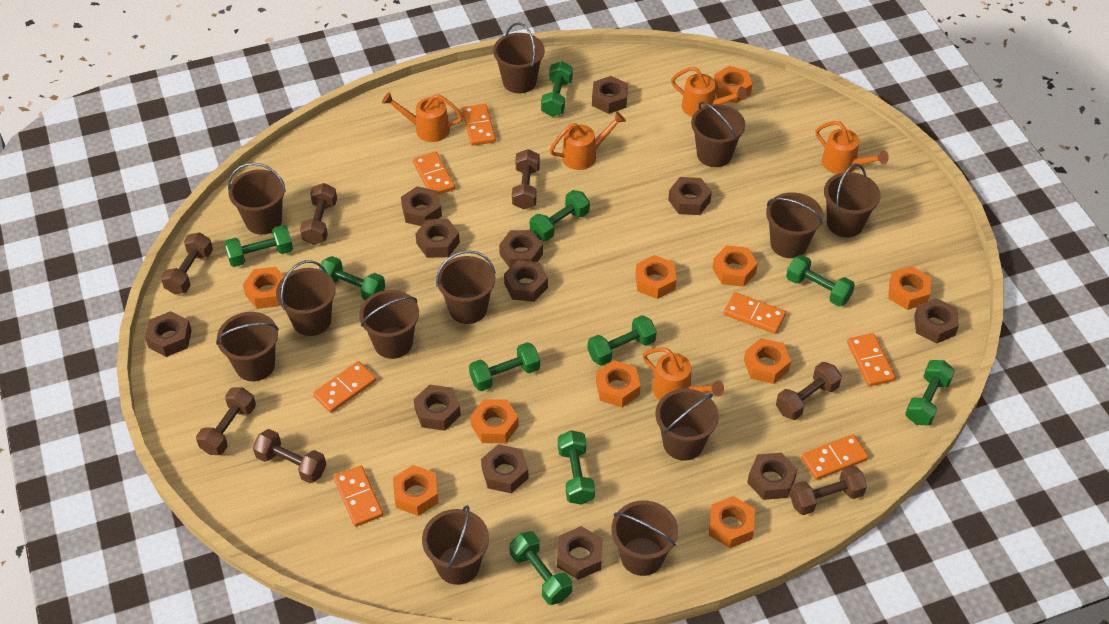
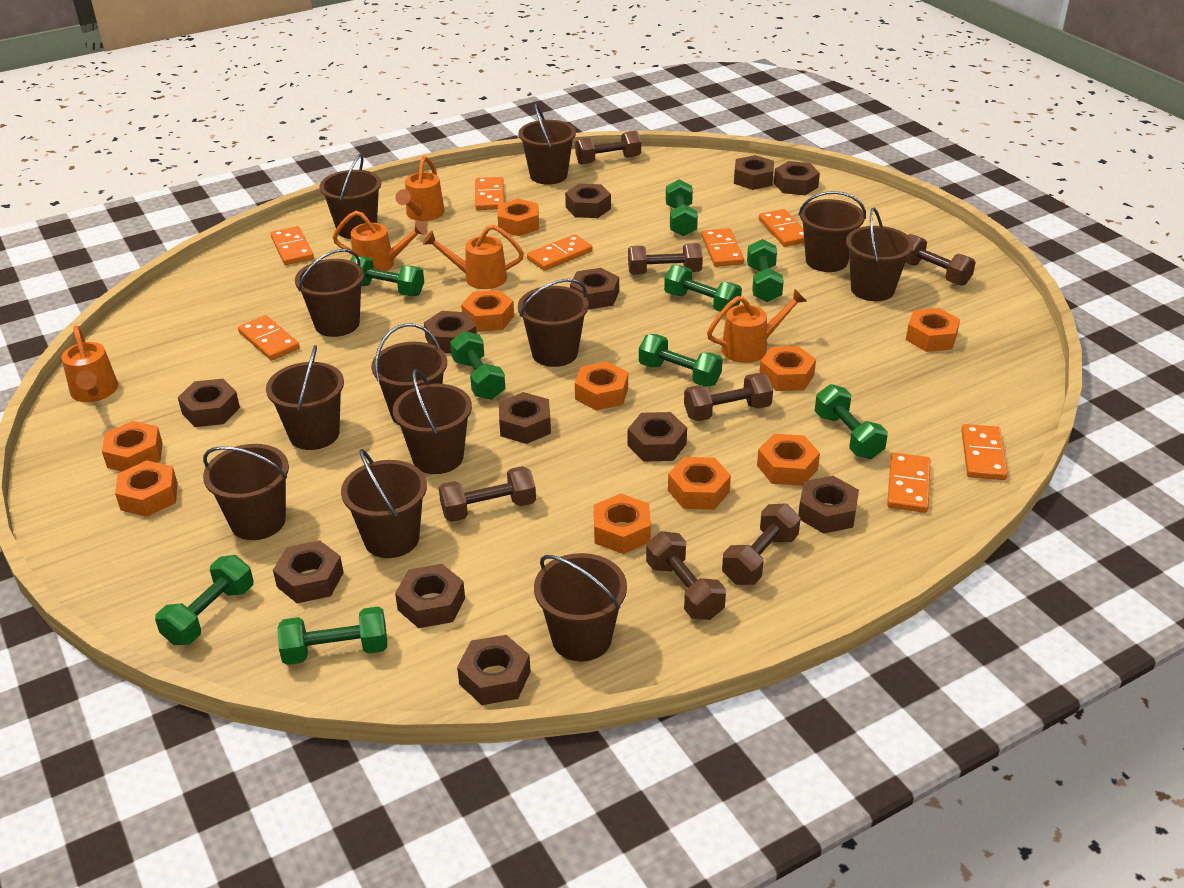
green dumbbell: 10 -> 9
orange domino: 7 -> 8

